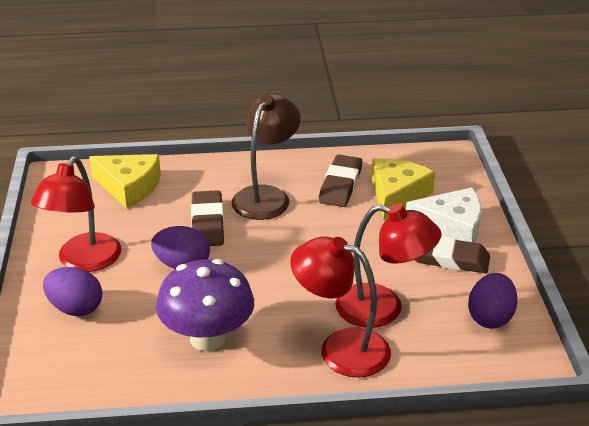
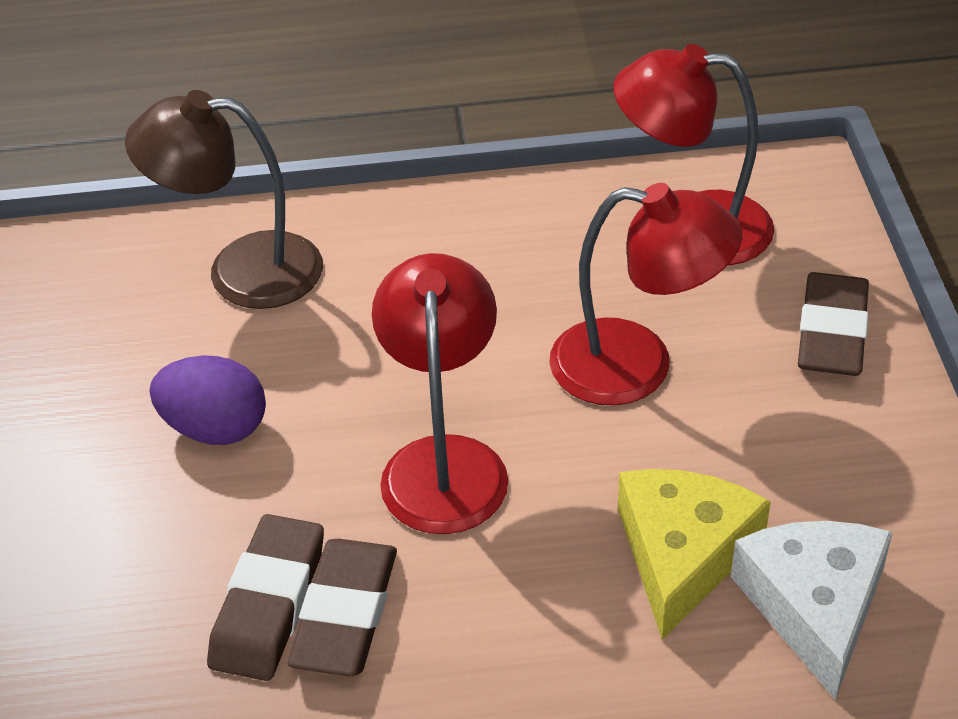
purple egg: 3 -> 1
purple mushroom: 1 -> 0
yellow cheese: 2 -> 1

